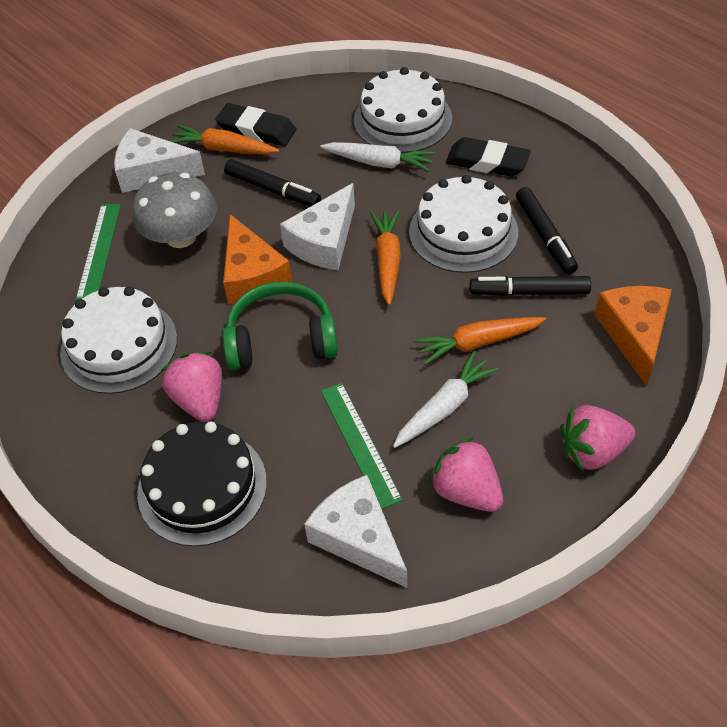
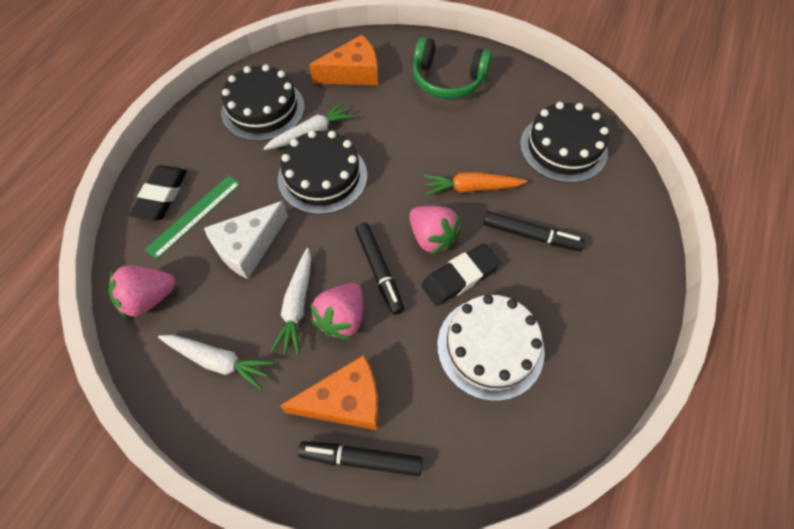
black cake: 1 -> 3
green ruler: 2 -> 1
grey mushroom: 1 -> 0
orange carrot: 3 -> 1
white cake: 3 -> 1
white carrot: 2 -> 3
white cheese: 3 -> 1

